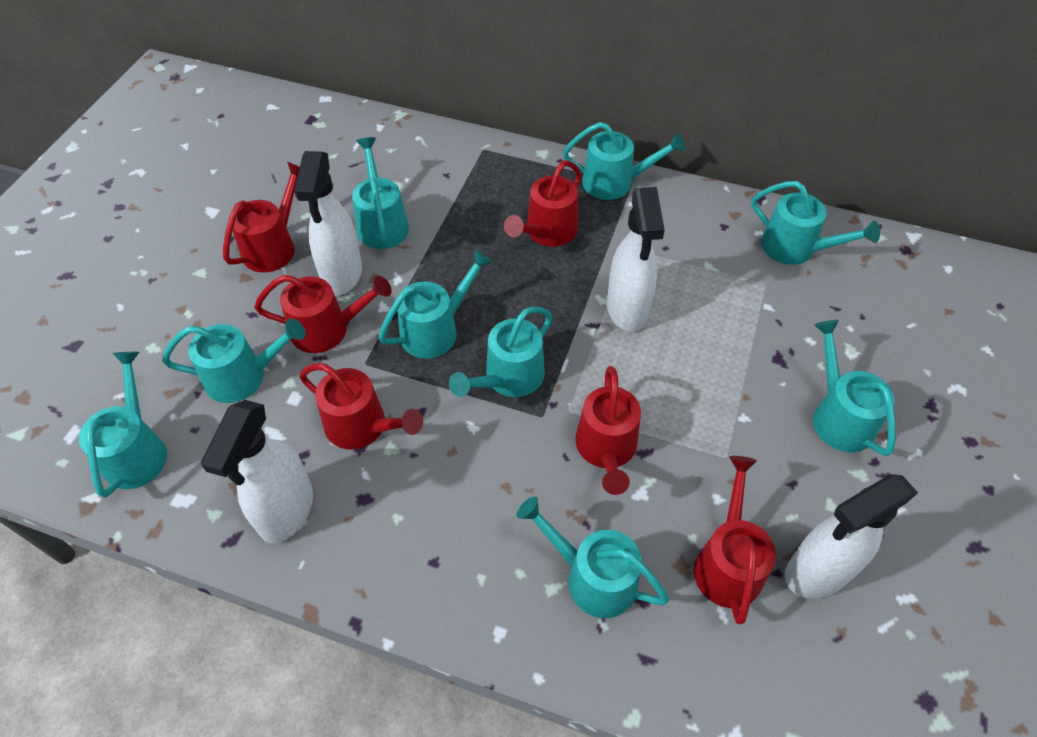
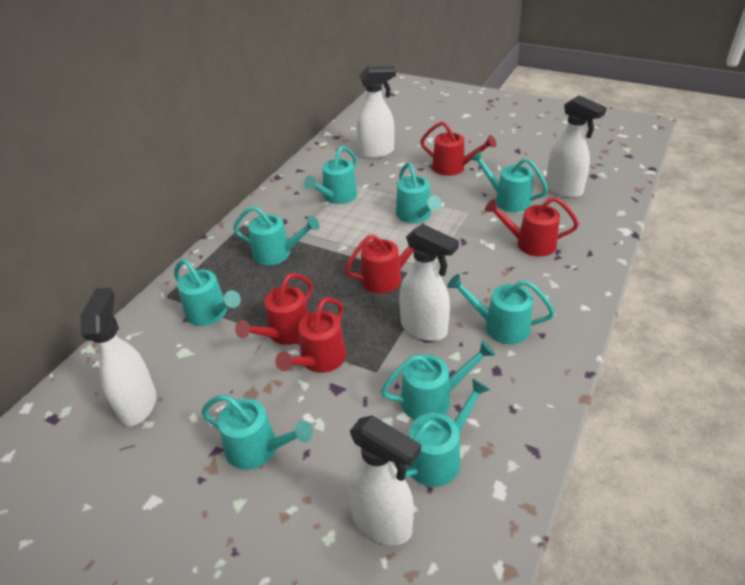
red watering can: 6 -> 5
white spray bottle: 4 -> 5

